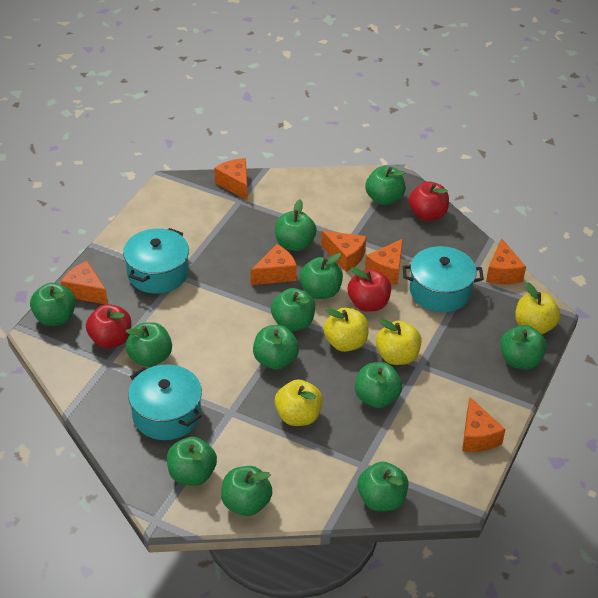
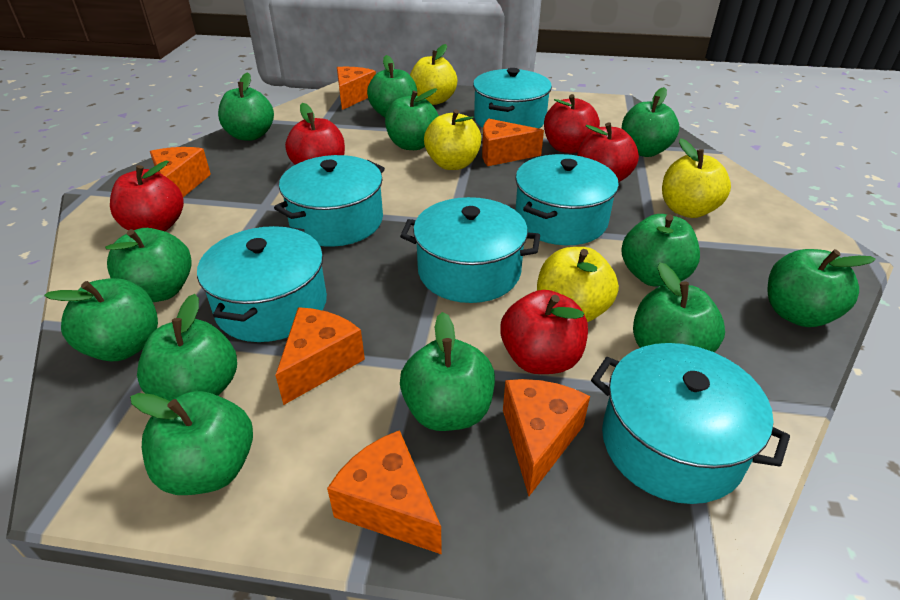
orange cheese: 7 -> 6
red apple: 3 -> 5
turquoise pot: 3 -> 6

